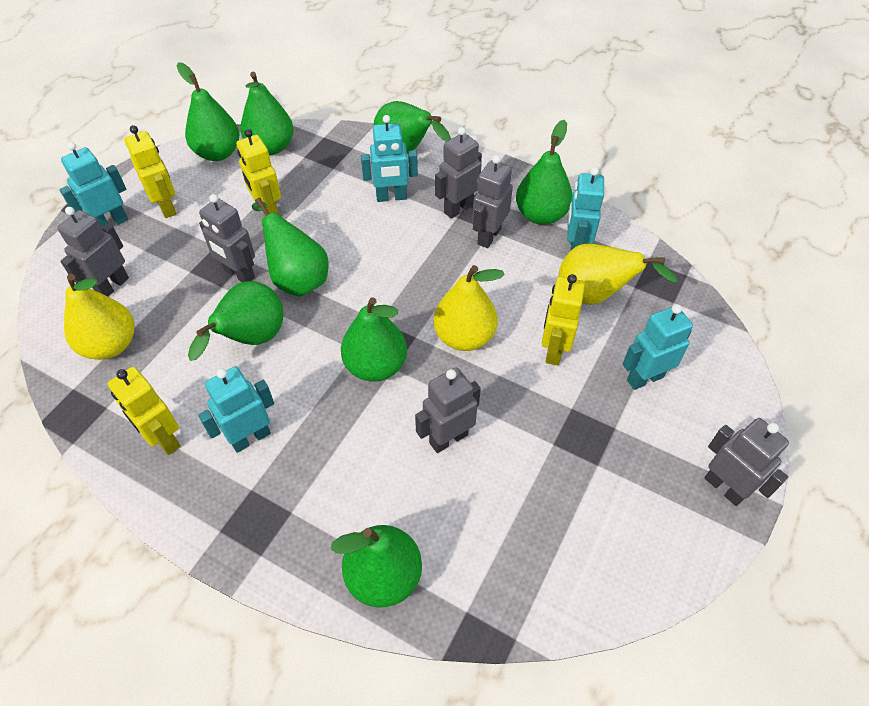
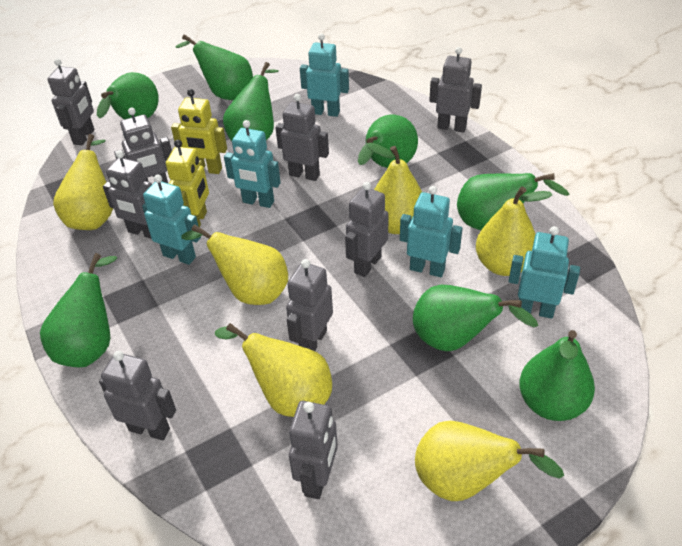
grey robot: 6 -> 9
yellow pear: 3 -> 6
yellow robot: 4 -> 2

